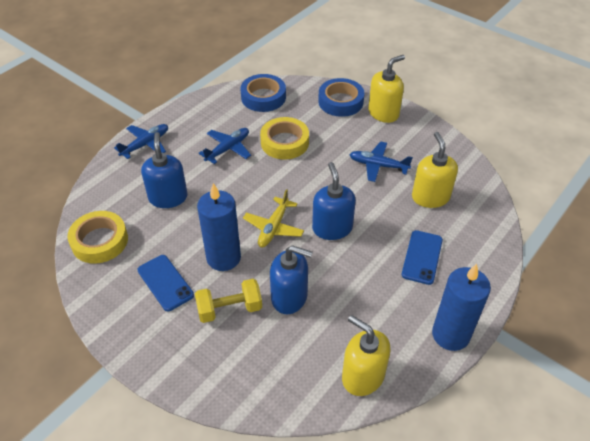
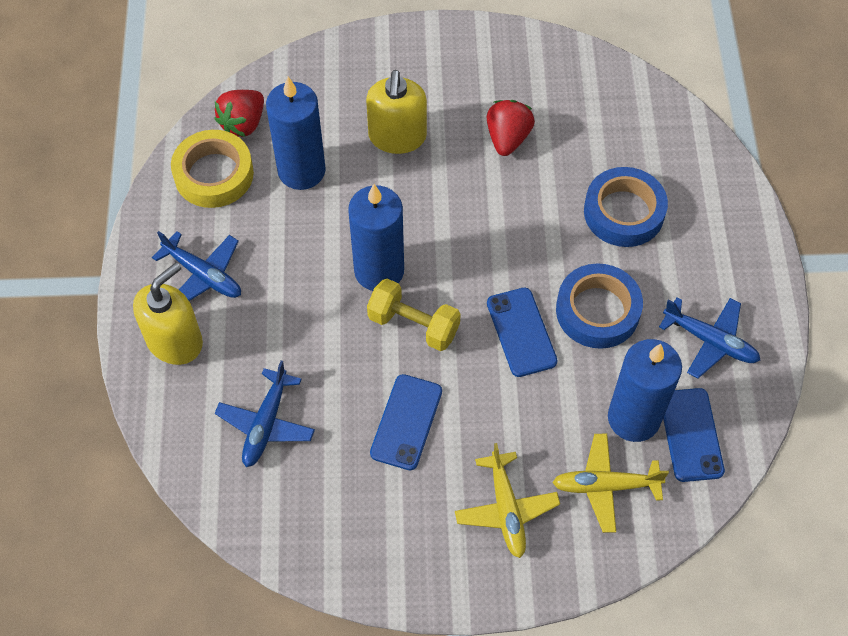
blue candle: 2 -> 3
blue phone: 2 -> 3
blue soap dispenser: 3 -> 0
red strawberry: 0 -> 2
yellow plane: 1 -> 2
yellow soap dispenser: 3 -> 2
yellow tape: 2 -> 1

